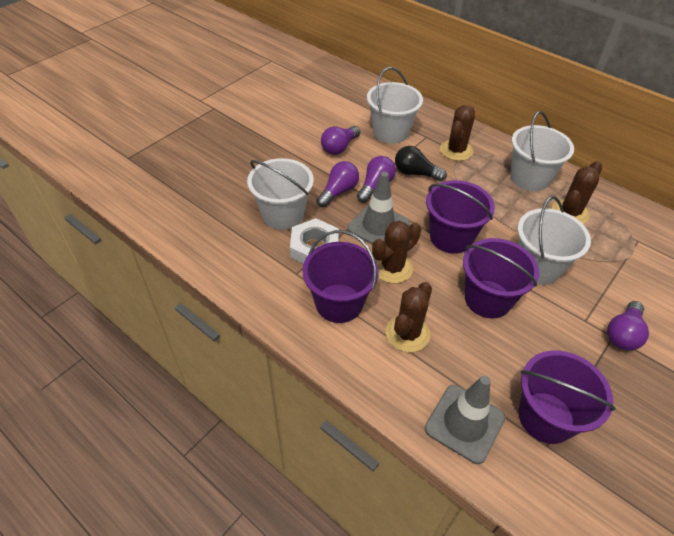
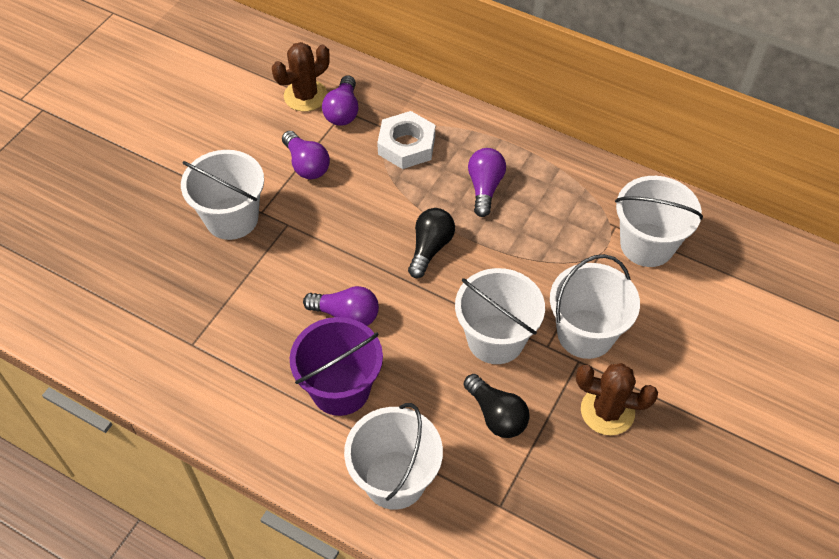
black light bulb: 1 -> 2
brown cactus: 4 -> 2
grey traffic cone: 2 -> 0
purple bucket: 4 -> 1
white bucket: 4 -> 5

